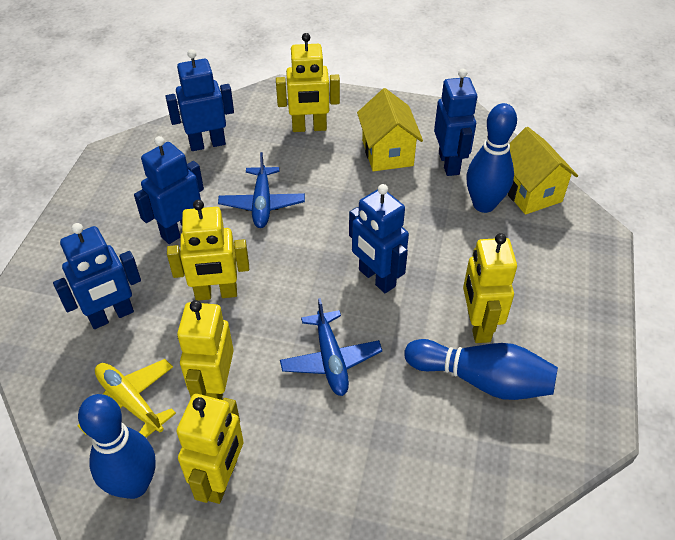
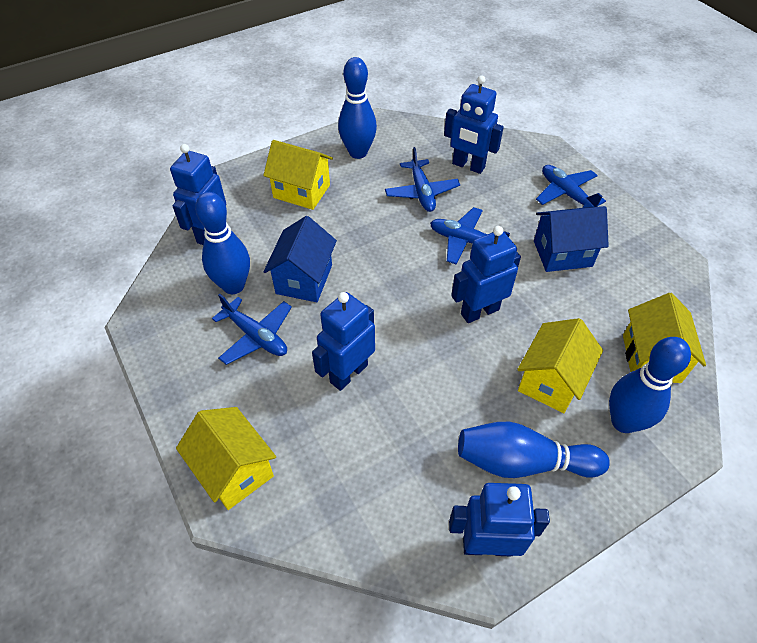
blue bowling pin: 3 -> 4
blue house: 0 -> 2
blue plane: 2 -> 4
yellow house: 2 -> 4
yellow plane: 1 -> 0
yellow robot: 5 -> 0

